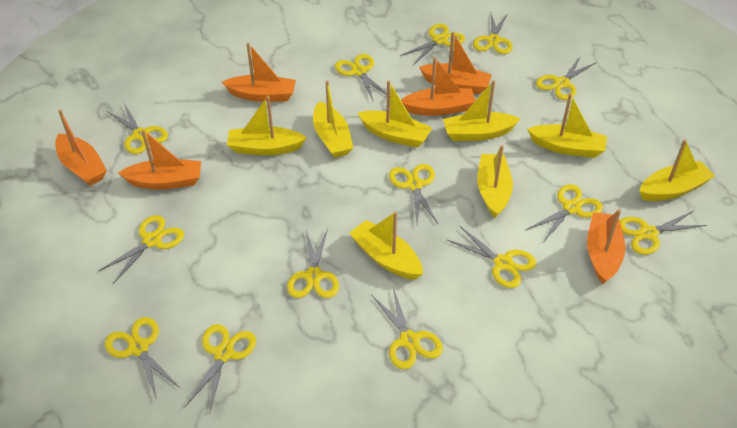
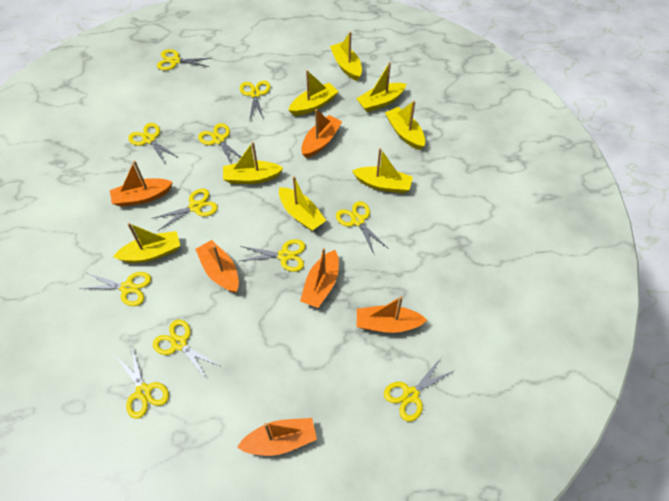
yellow scissors: 14 -> 11

